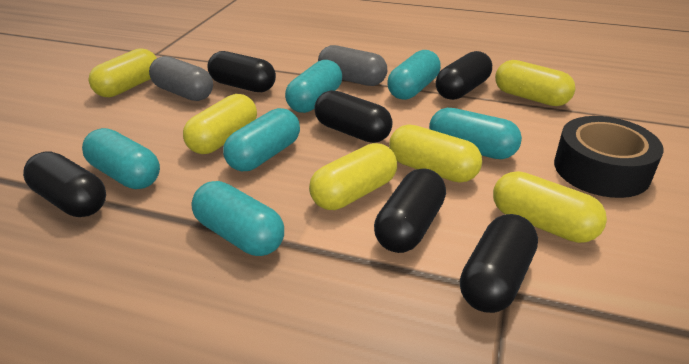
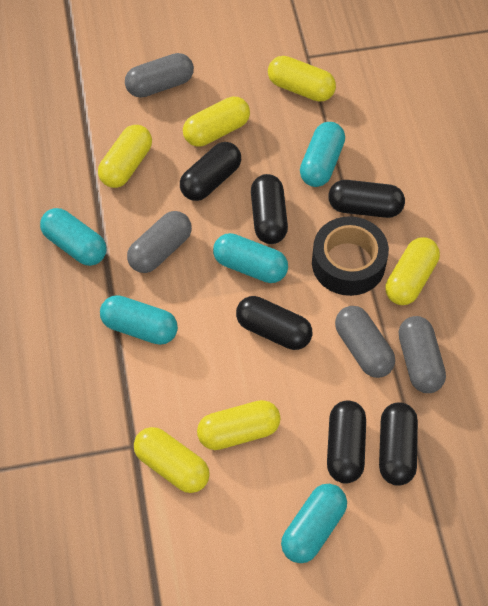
grey capsule: 2 -> 4
turquoise capsule: 6 -> 5

